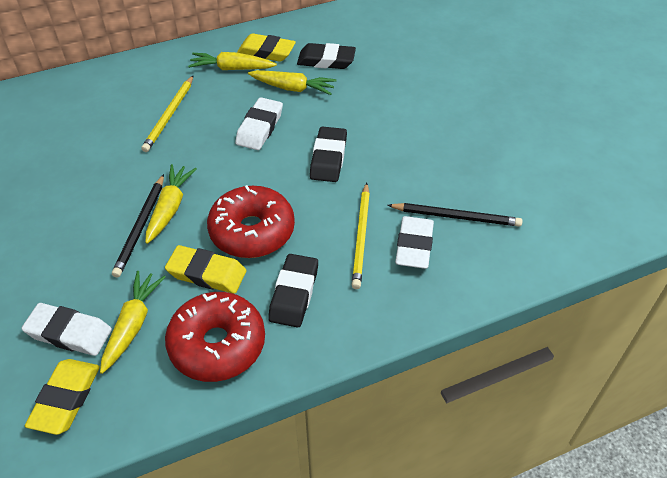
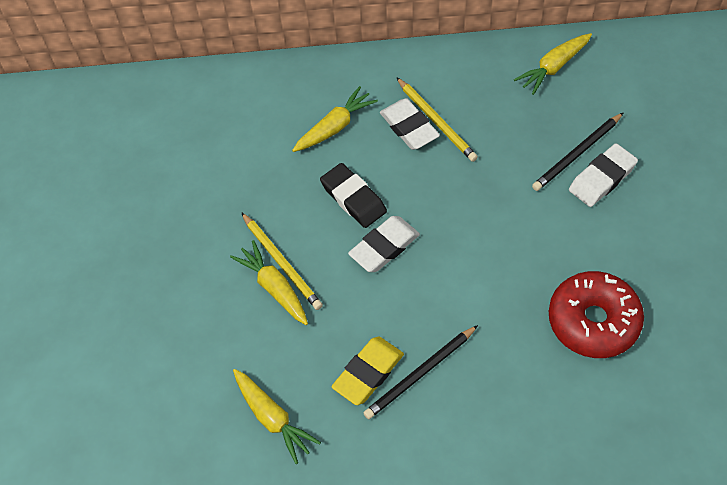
black eraser: 3 -> 1
red donut: 2 -> 1
yellow eraser: 3 -> 1

